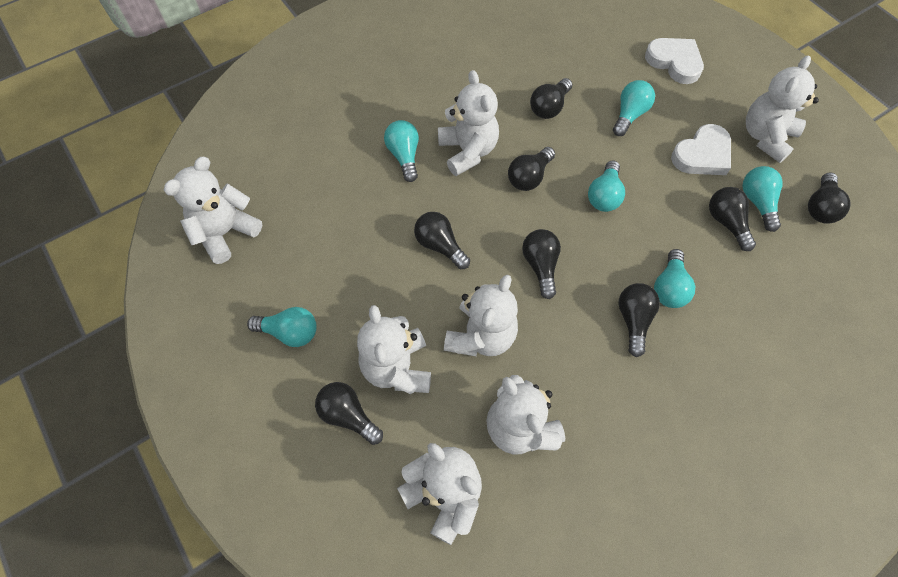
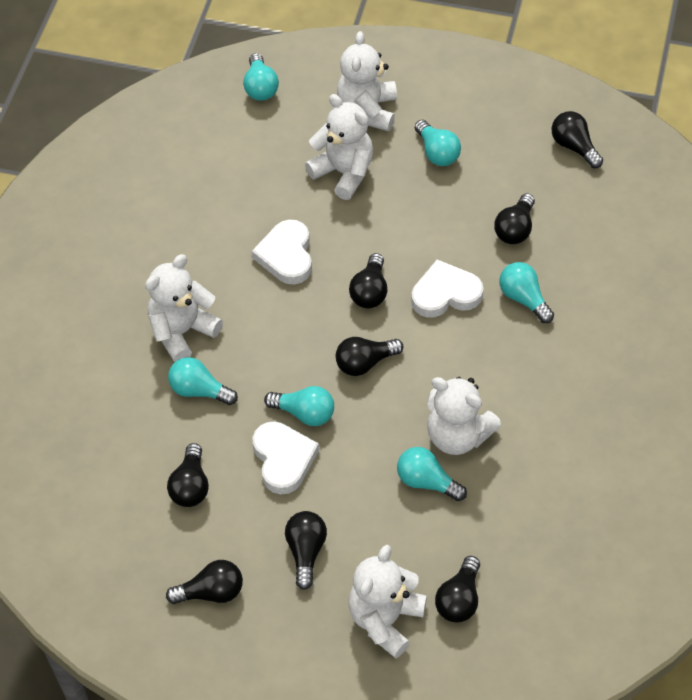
white heart: 2 -> 3
white teddy bear: 7 -> 5

